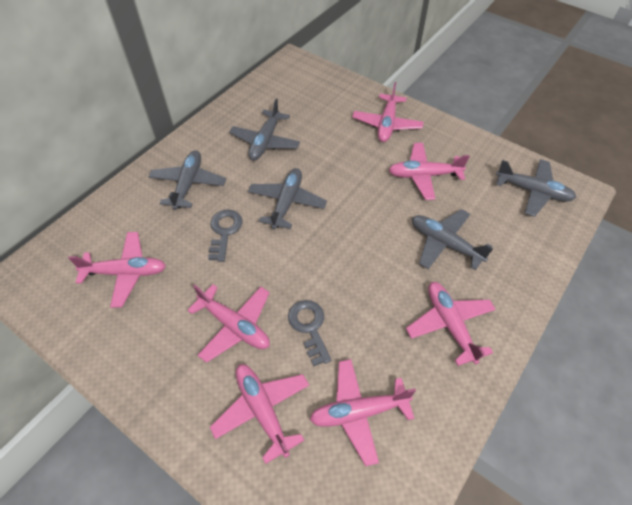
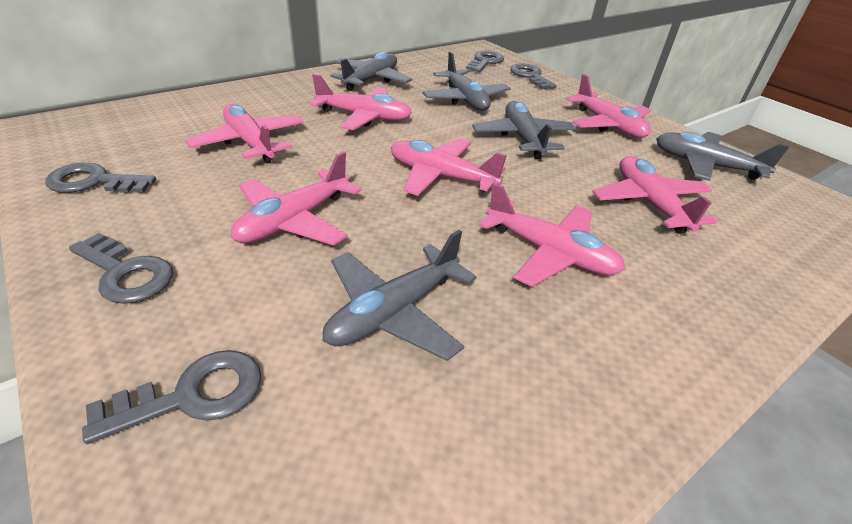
grey key: 2 -> 5

